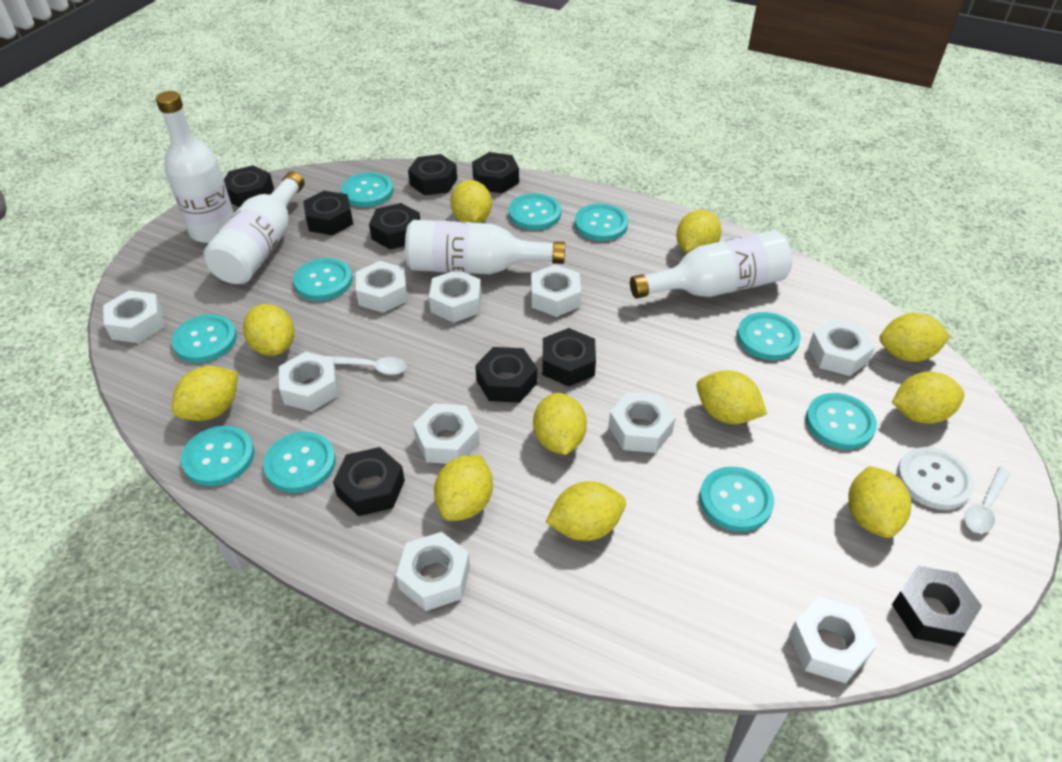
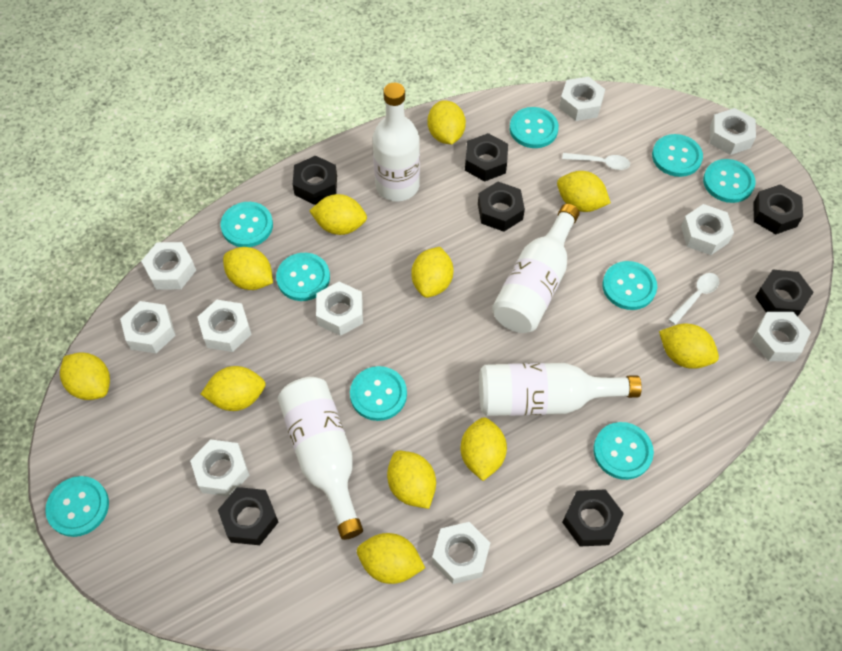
black nut: 9 -> 7
turquoise button: 10 -> 9
white button: 1 -> 0

